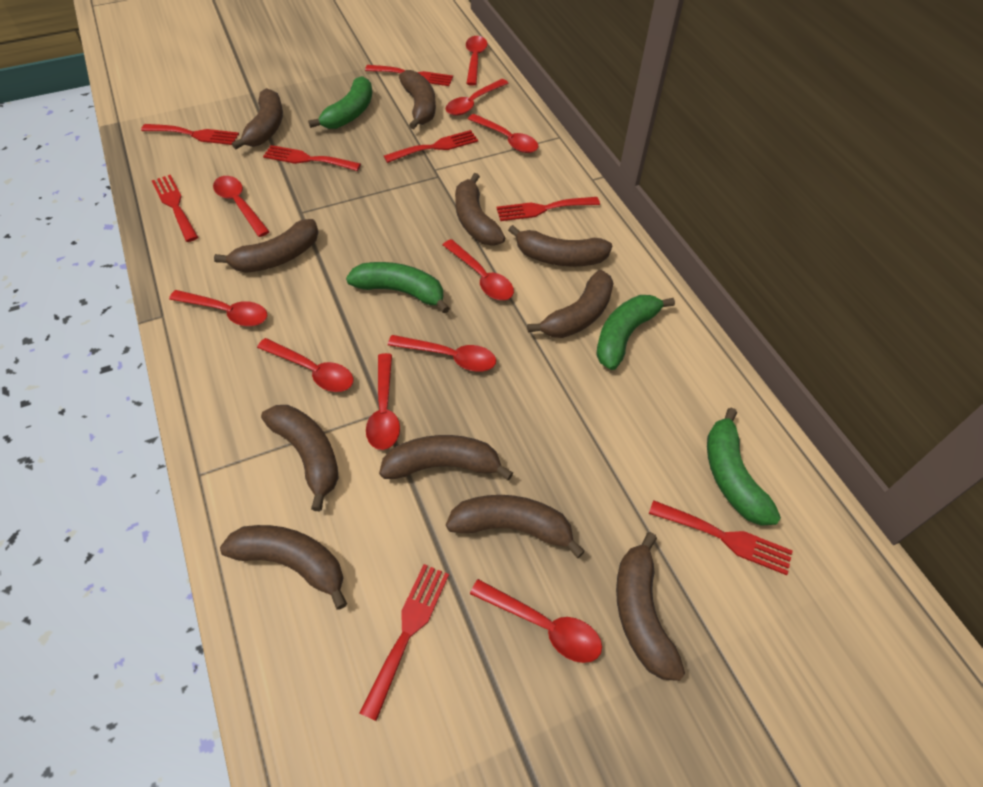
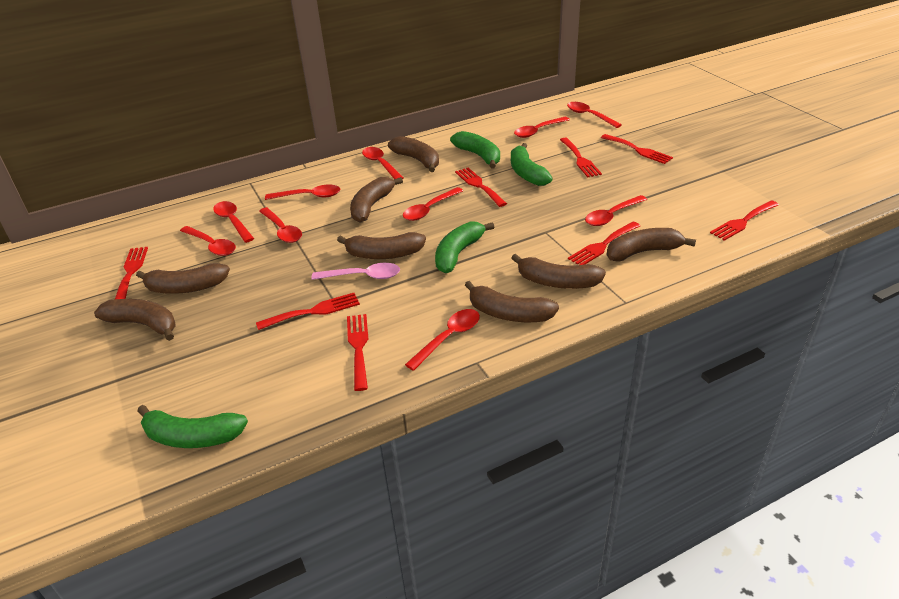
brown banana: 11 -> 8
pink spoon: 0 -> 1

